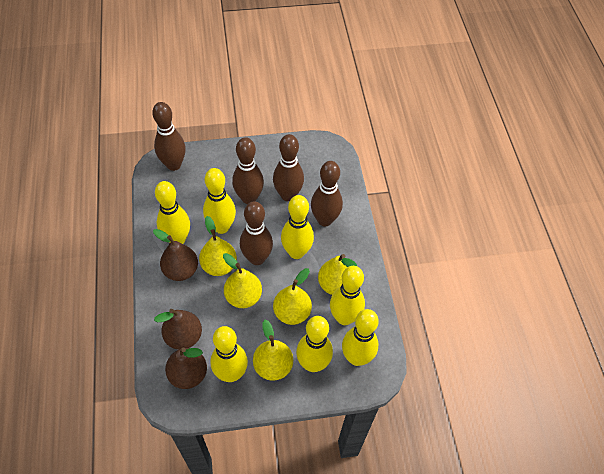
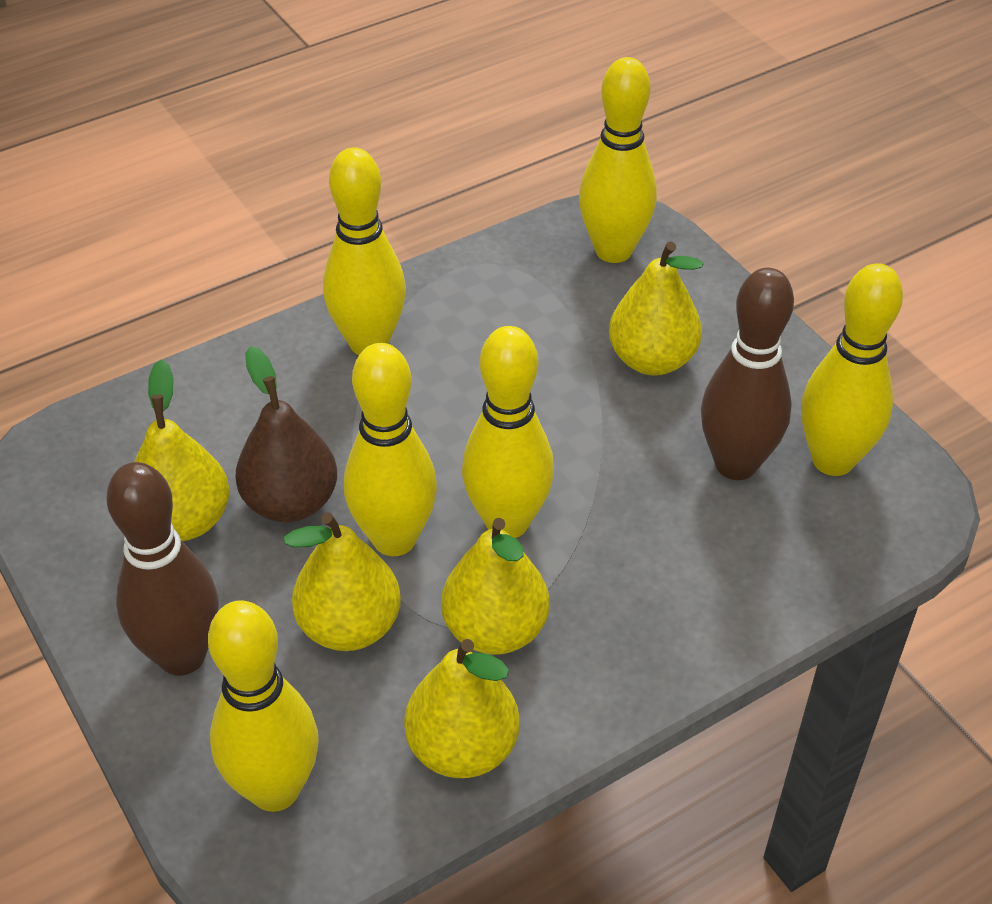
brown bowling pin: 5 -> 2
brown pear: 3 -> 1
yellow bowling pin: 7 -> 6

